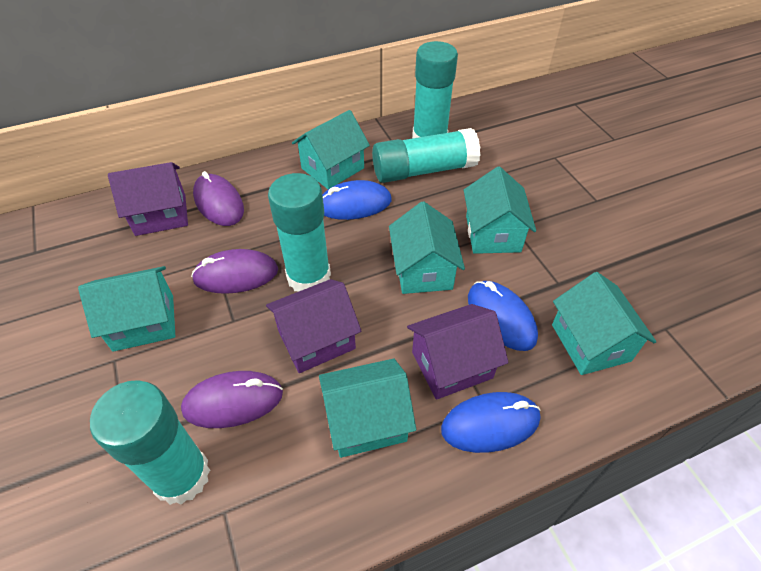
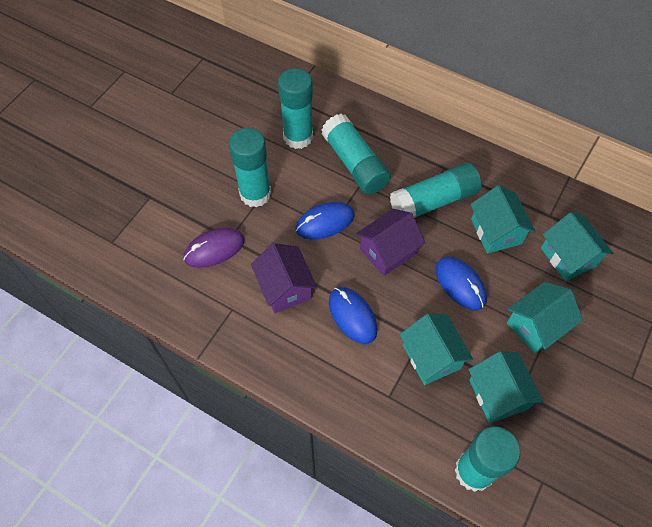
purple house: 3 -> 2
purple mouse: 3 -> 1
turquoise glue stick: 4 -> 5
turquoise house: 6 -> 5

